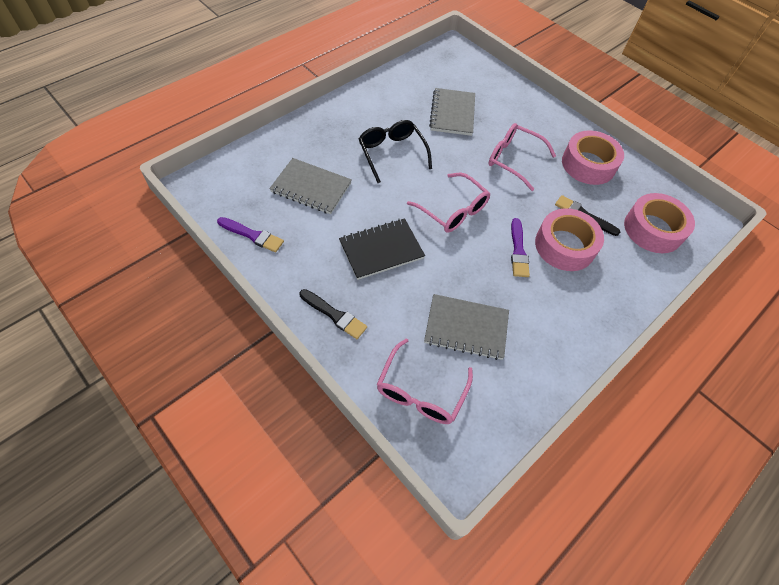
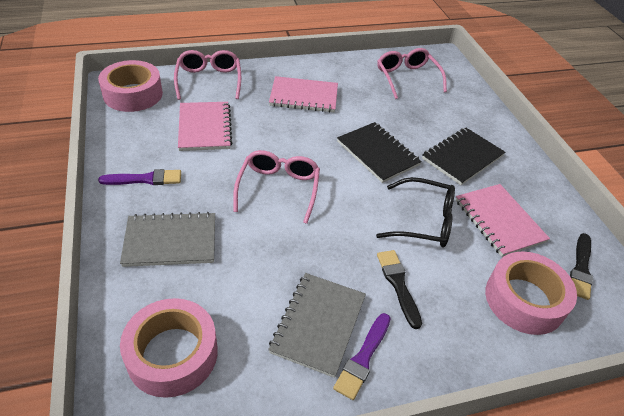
black notebook: 1 -> 2
grey notebook: 3 -> 2
pink notebook: 0 -> 3

